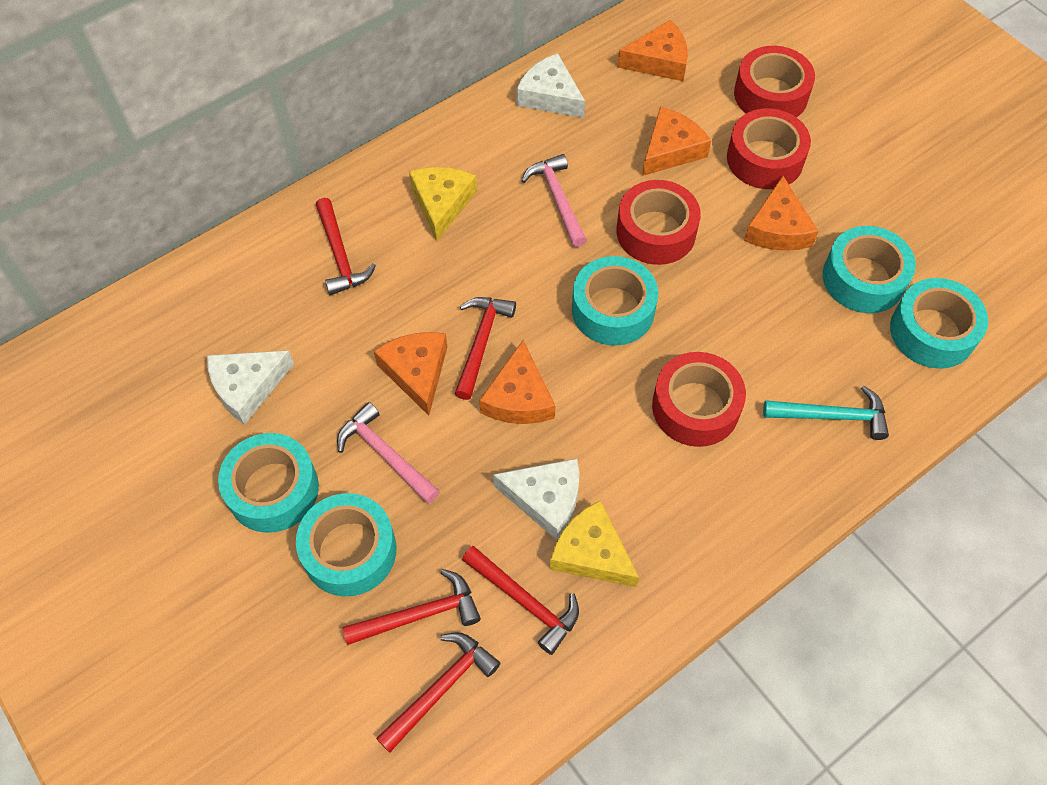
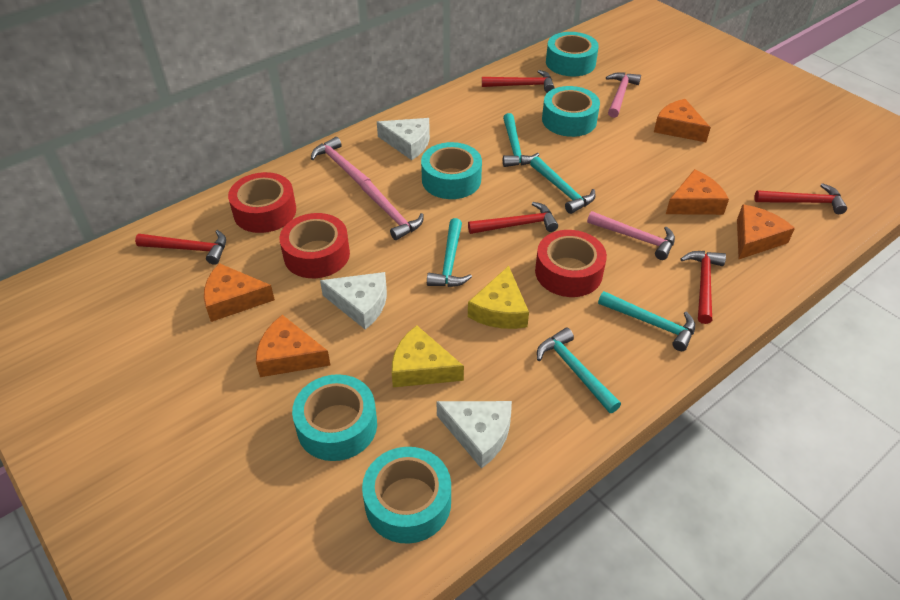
pink hammer: 2 -> 4
red tape: 4 -> 3
turquoise hammer: 1 -> 5

